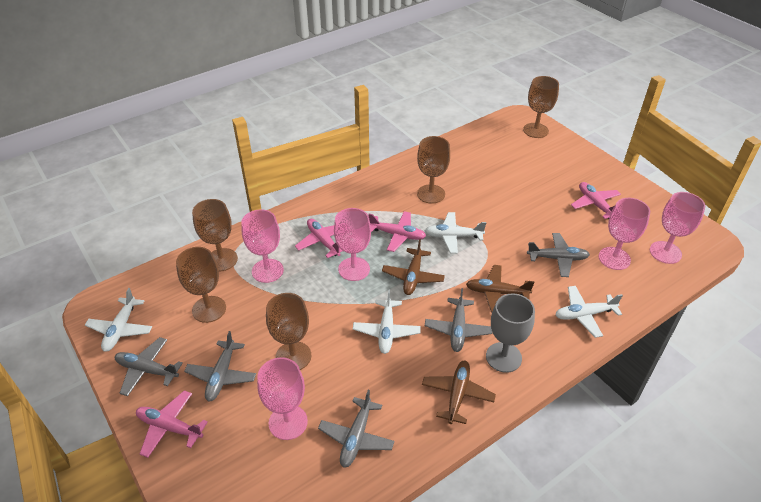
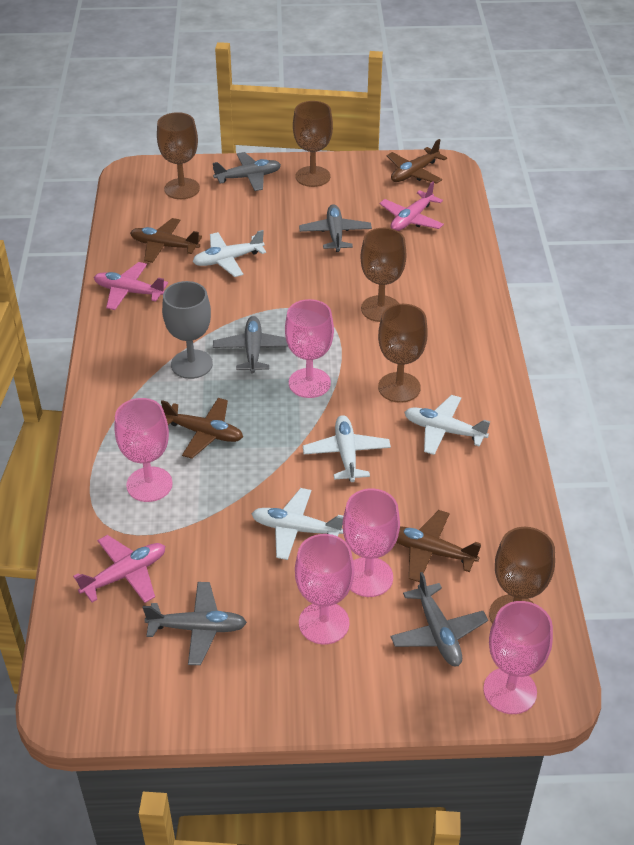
brown plane: 3 -> 4
pink plane: 4 -> 3

